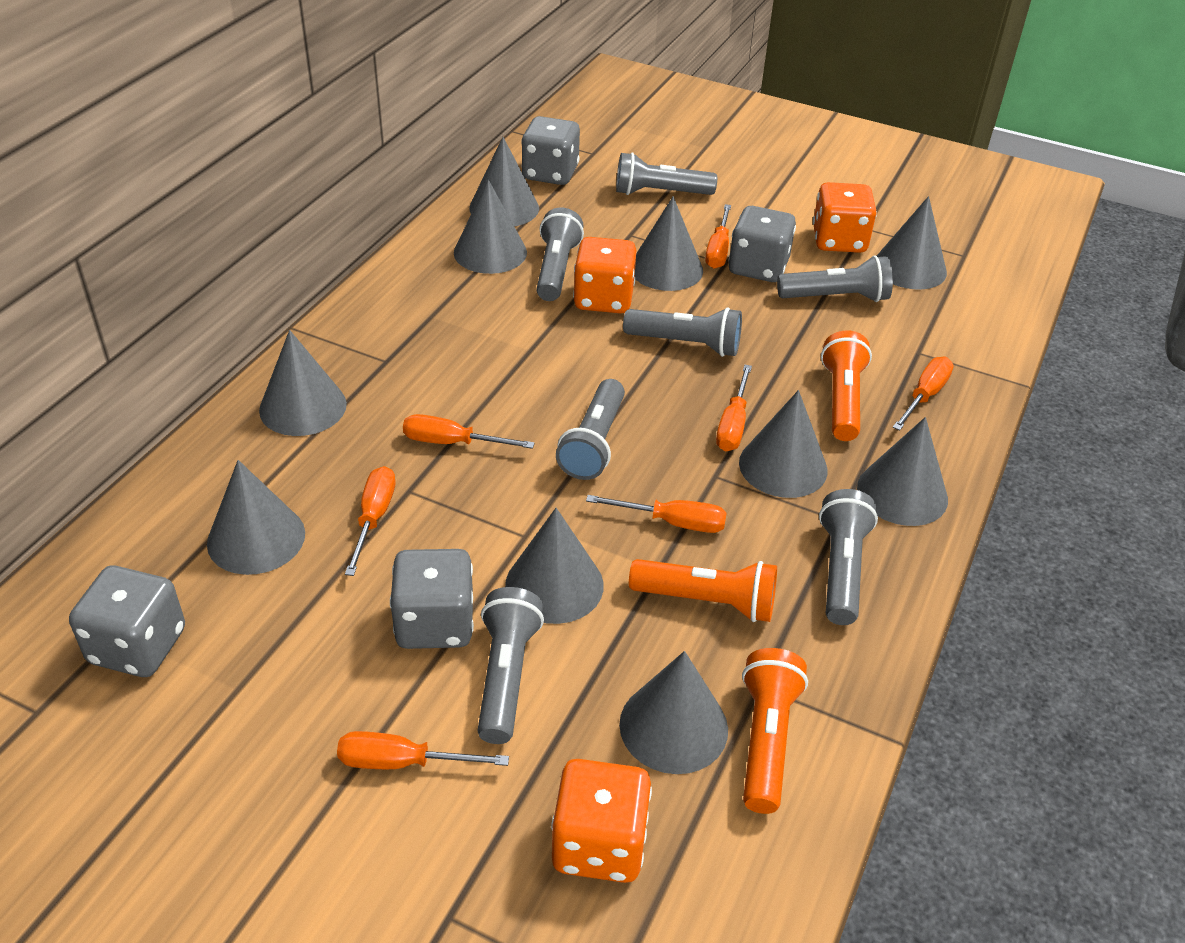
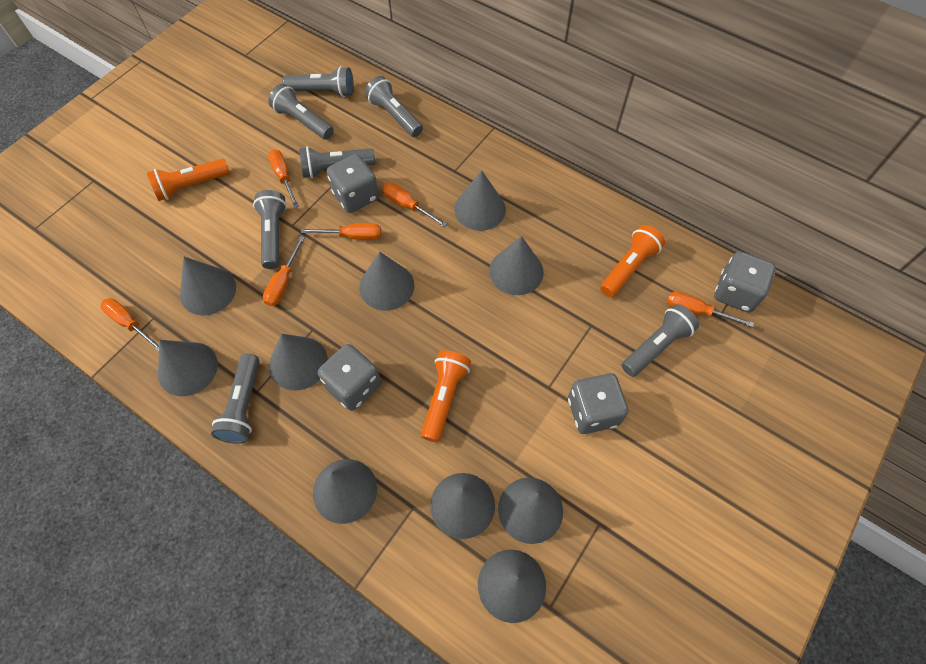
orange dice: 3 -> 0
orange screwdriver: 7 -> 6

